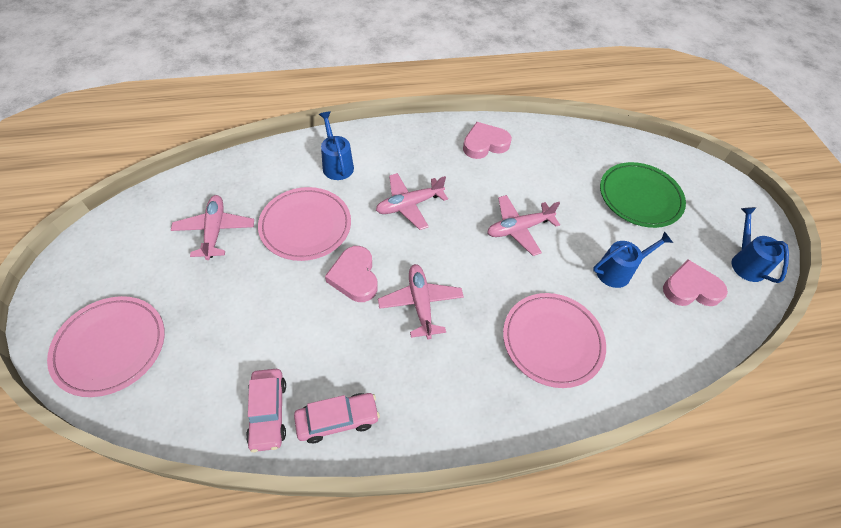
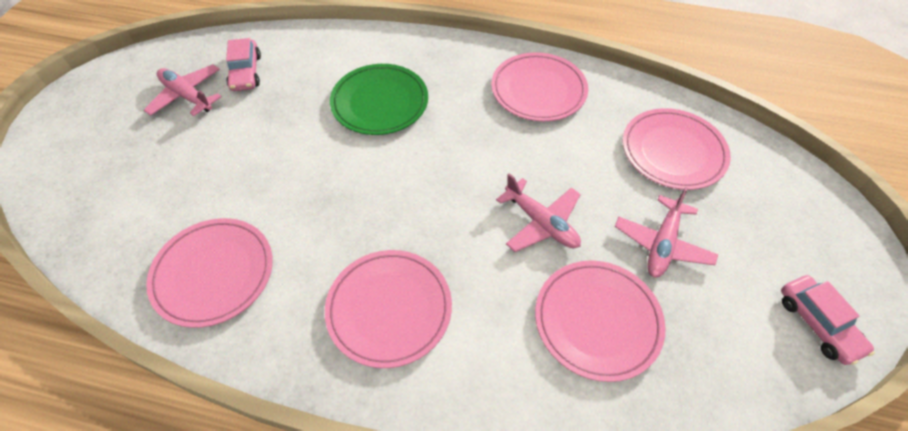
blue watering can: 3 -> 0
pink heart: 3 -> 0
pink plane: 4 -> 3
pink plate: 3 -> 5

